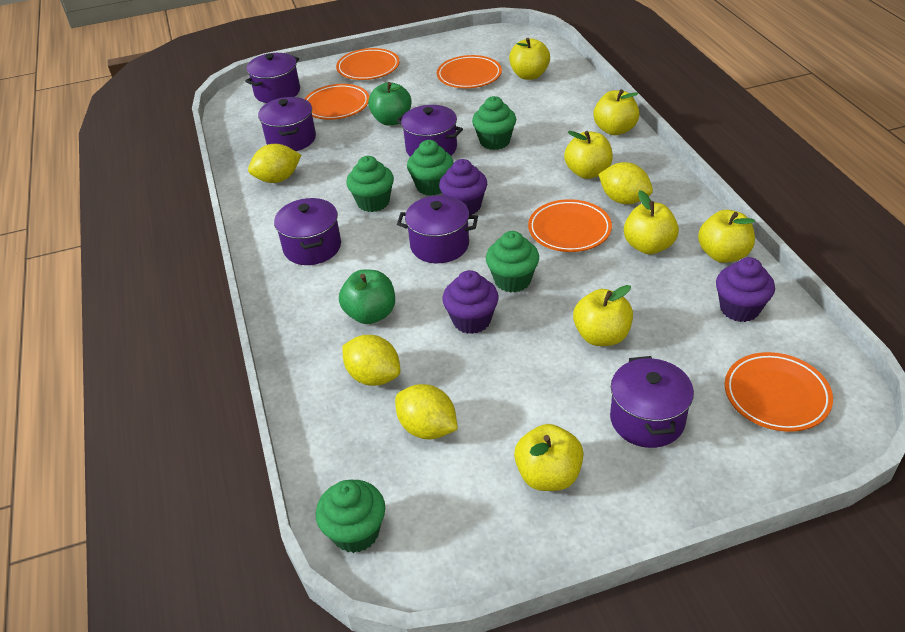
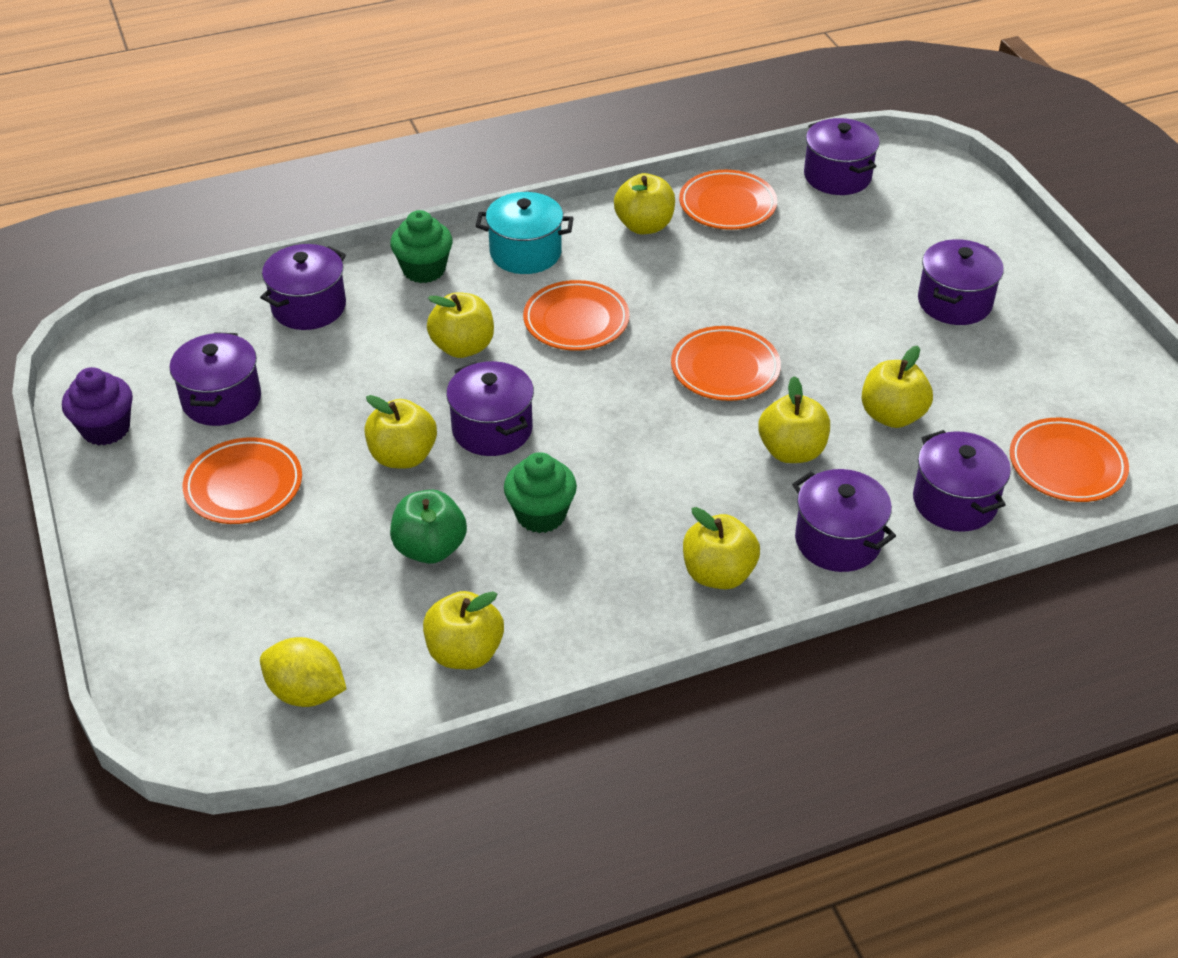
green apple: 2 -> 1
green cupcake: 5 -> 2
purple cupcake: 3 -> 1
purple pot: 6 -> 7
turquoise pot: 0 -> 1
yellow lemon: 4 -> 1

